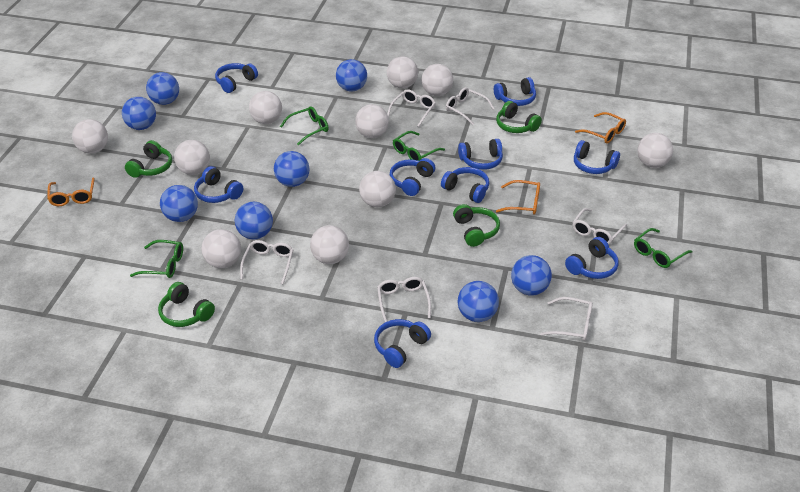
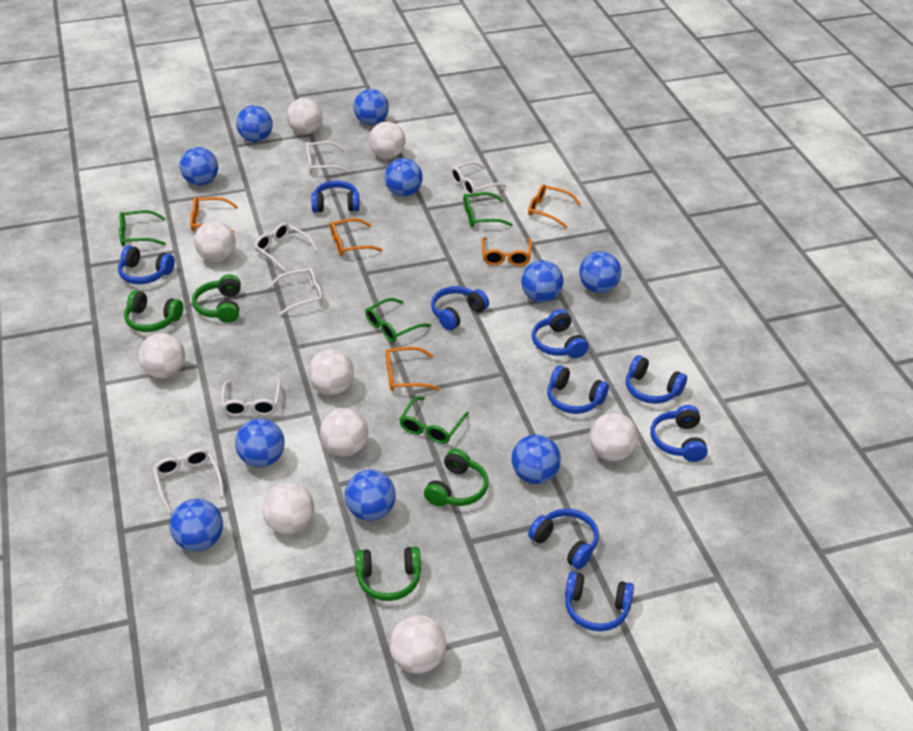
blue ball: 8 -> 10
orange glasses: 3 -> 5
white ball: 10 -> 9

